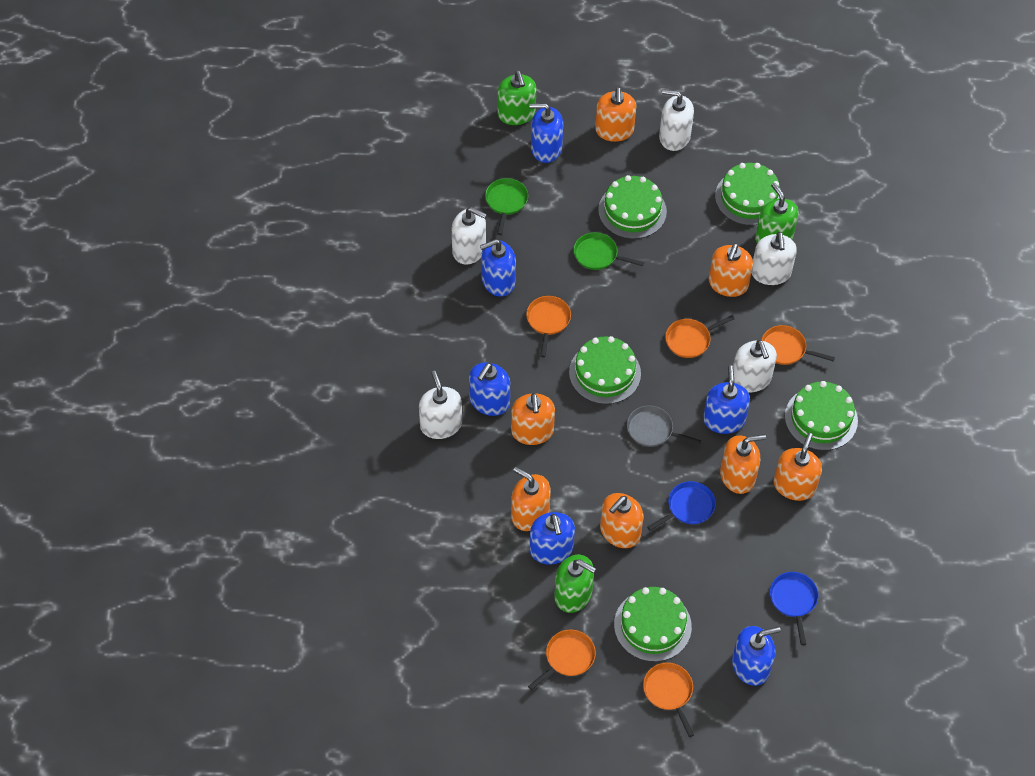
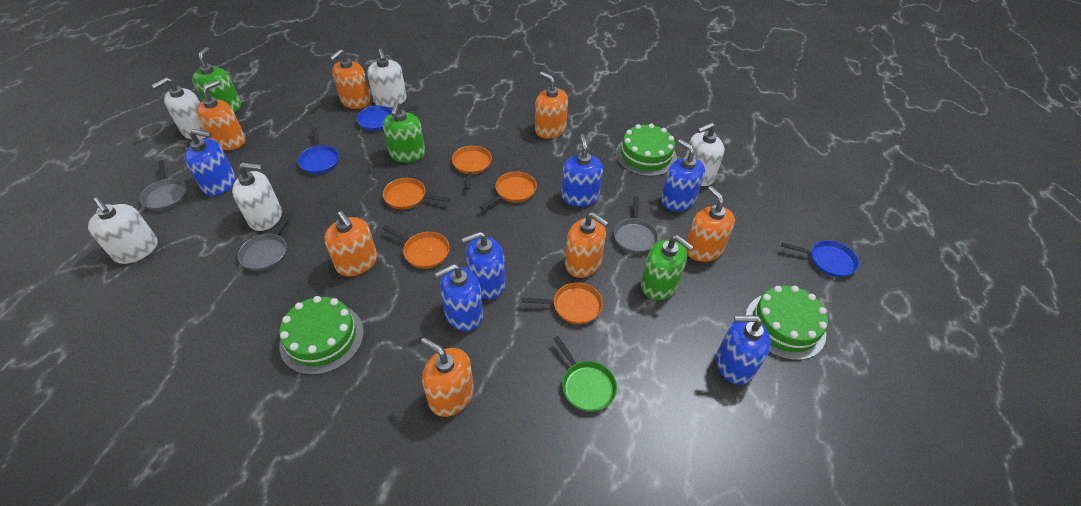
blue pan: 2 -> 3
green cake: 5 -> 3
green pan: 2 -> 1
grey pan: 1 -> 3

